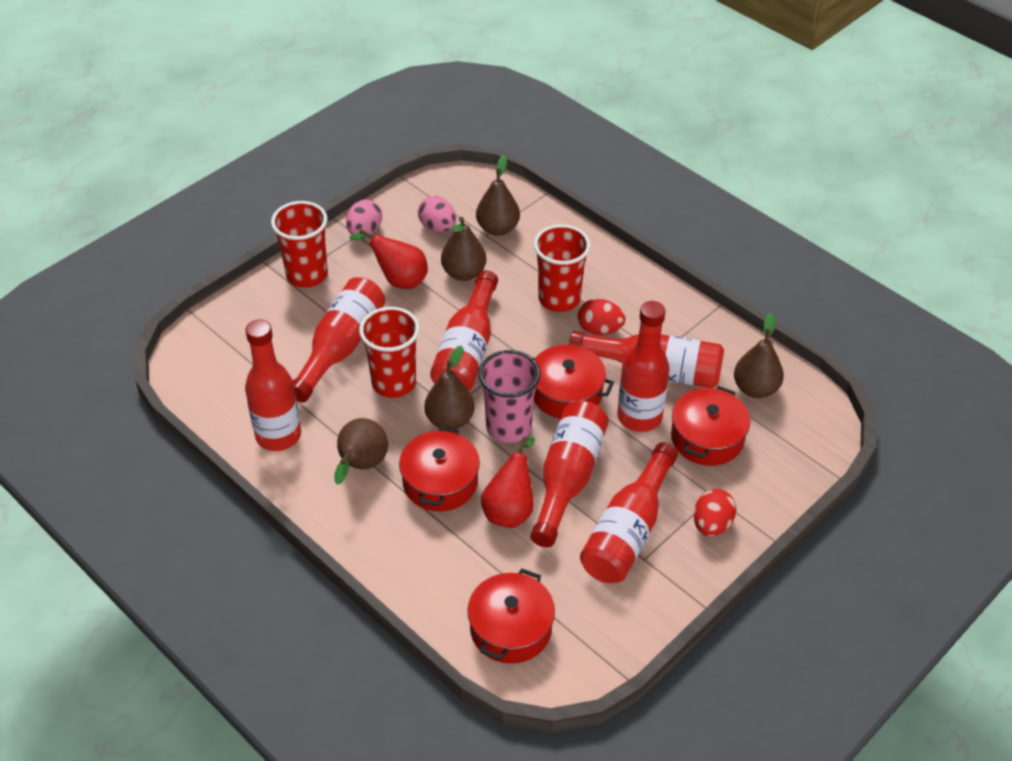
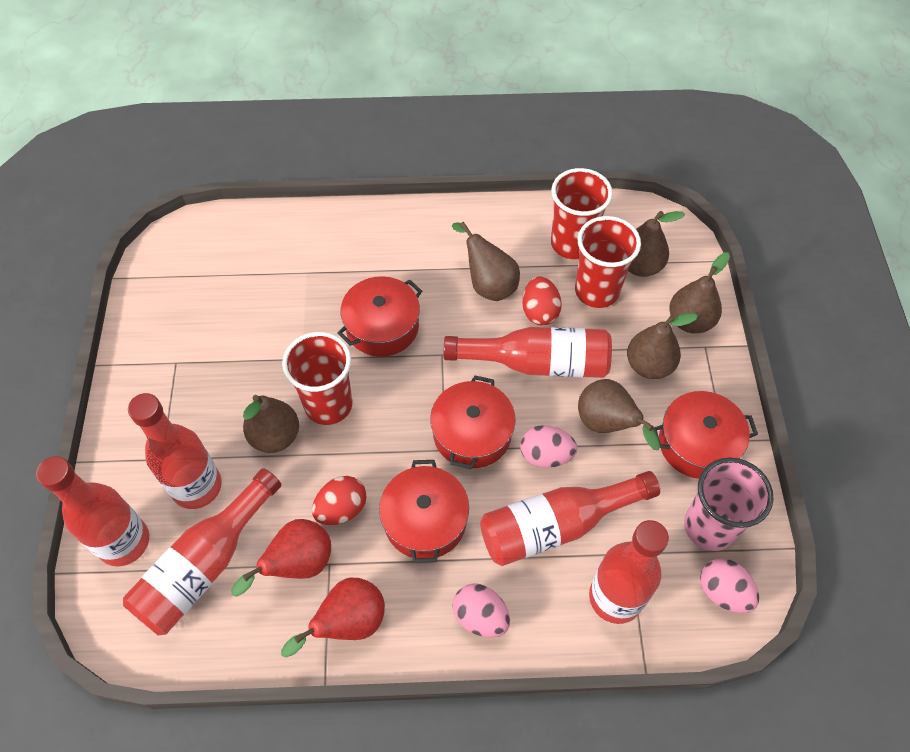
brown pear: 5 -> 6
pink egg: 2 -> 3
red bottle: 7 -> 6

